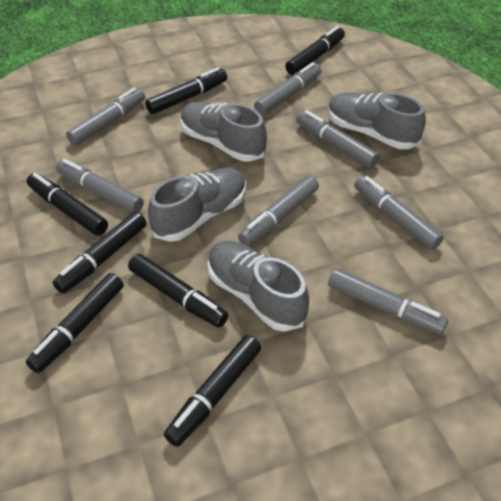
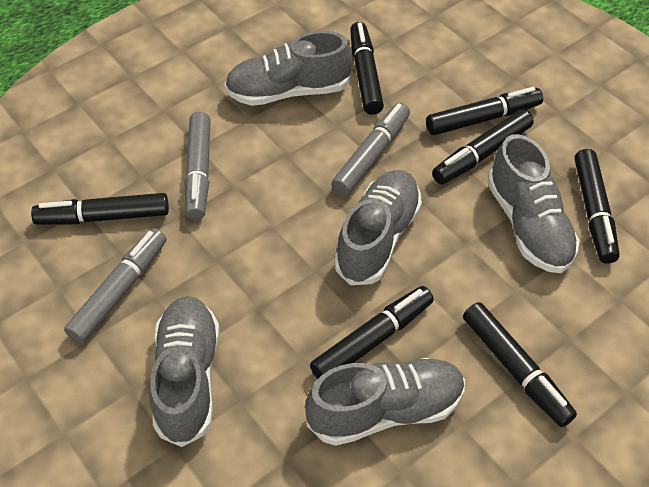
grey marker: 7 -> 3
grey shoe: 4 -> 5

